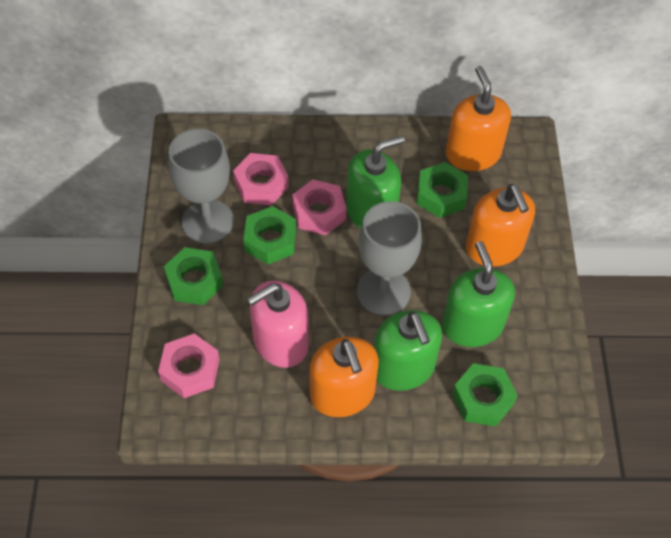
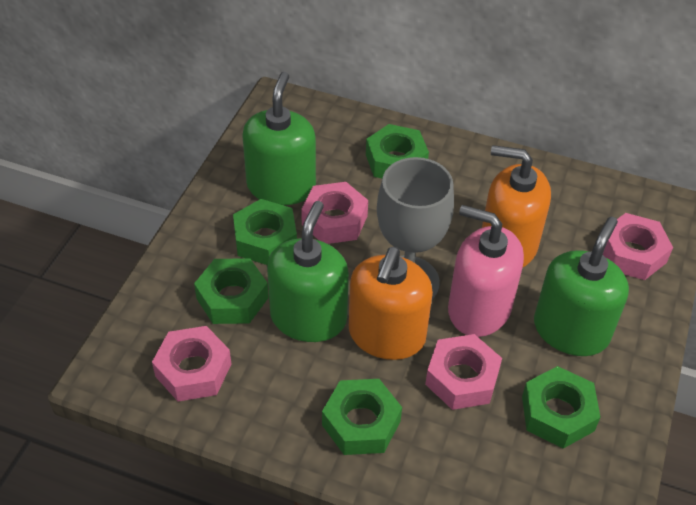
green nut: 4 -> 5
grey goblet: 2 -> 1
orange soap dispenser: 3 -> 2
pink nut: 3 -> 4

